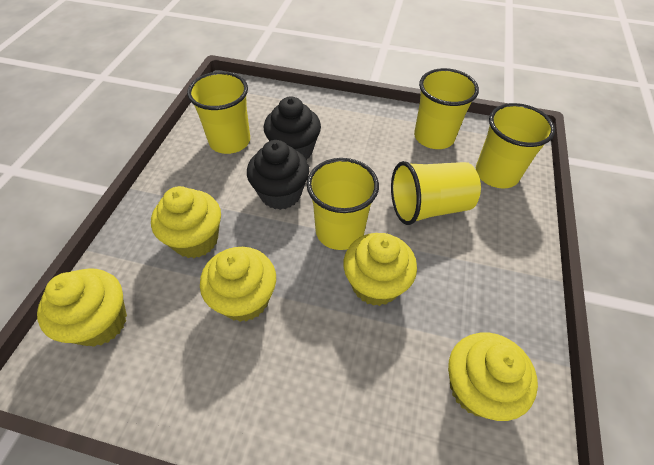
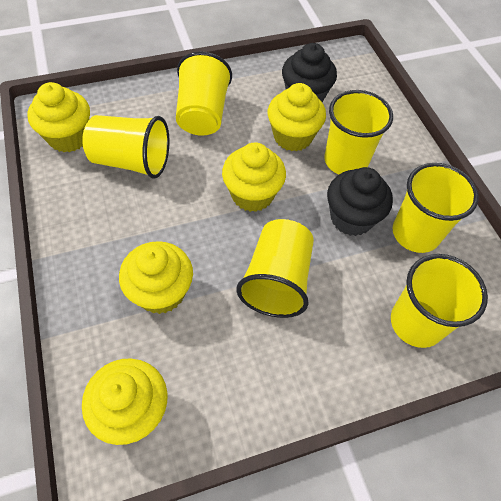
yellow cup: 5 -> 6

